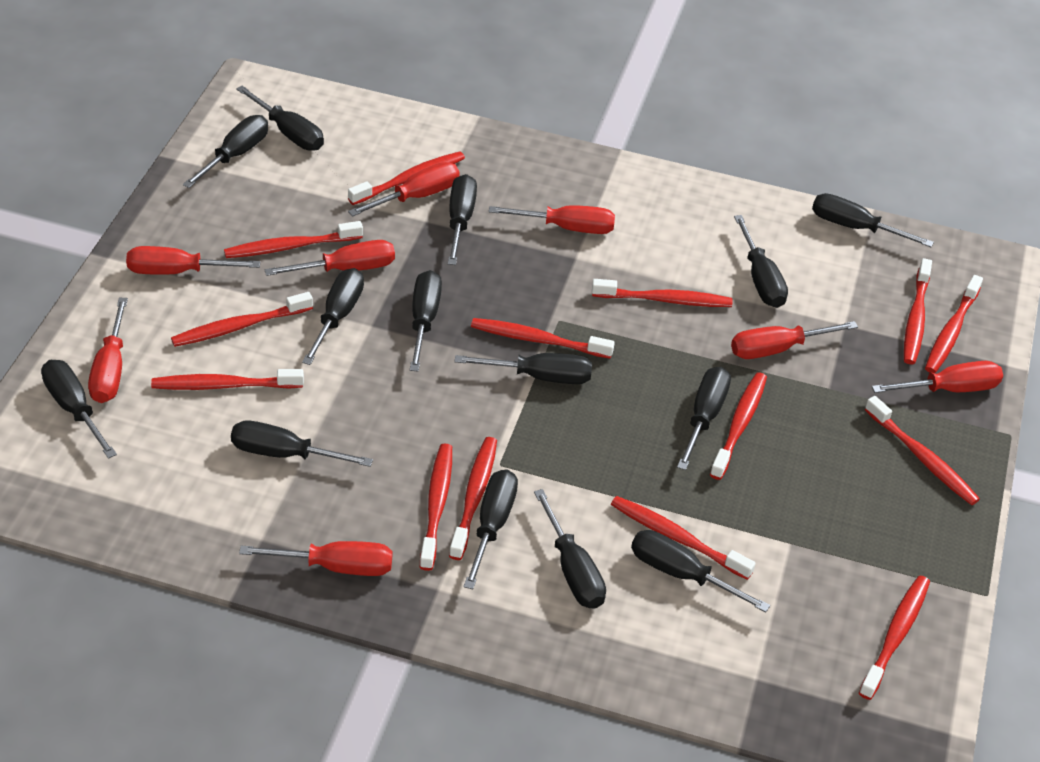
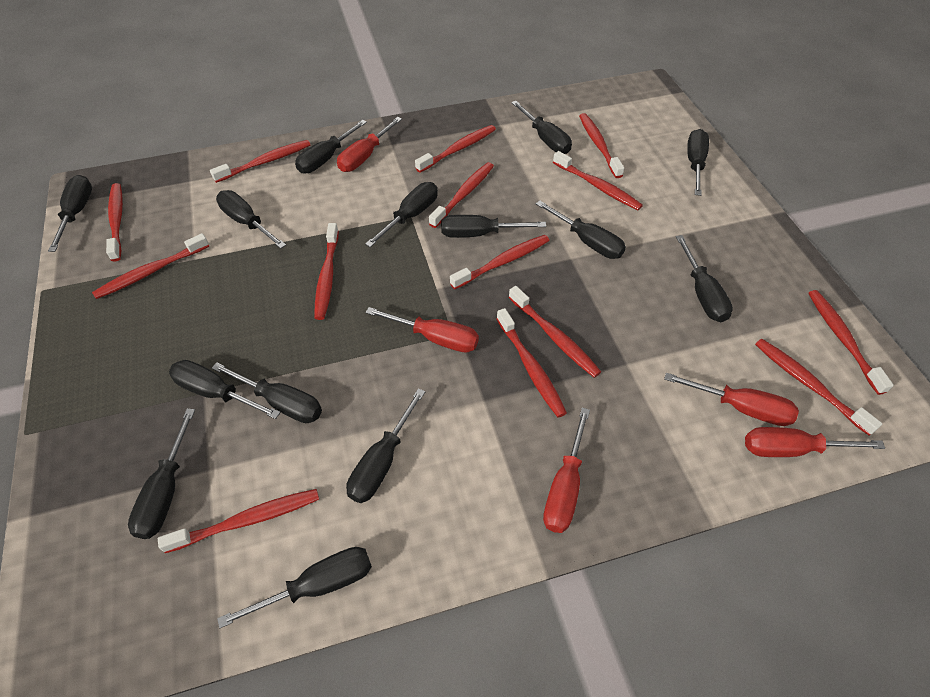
red screwdriver: 8 -> 5

